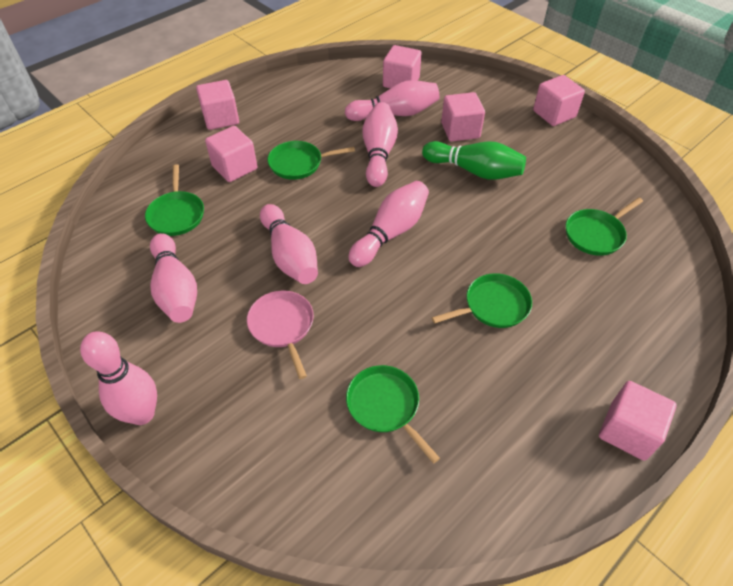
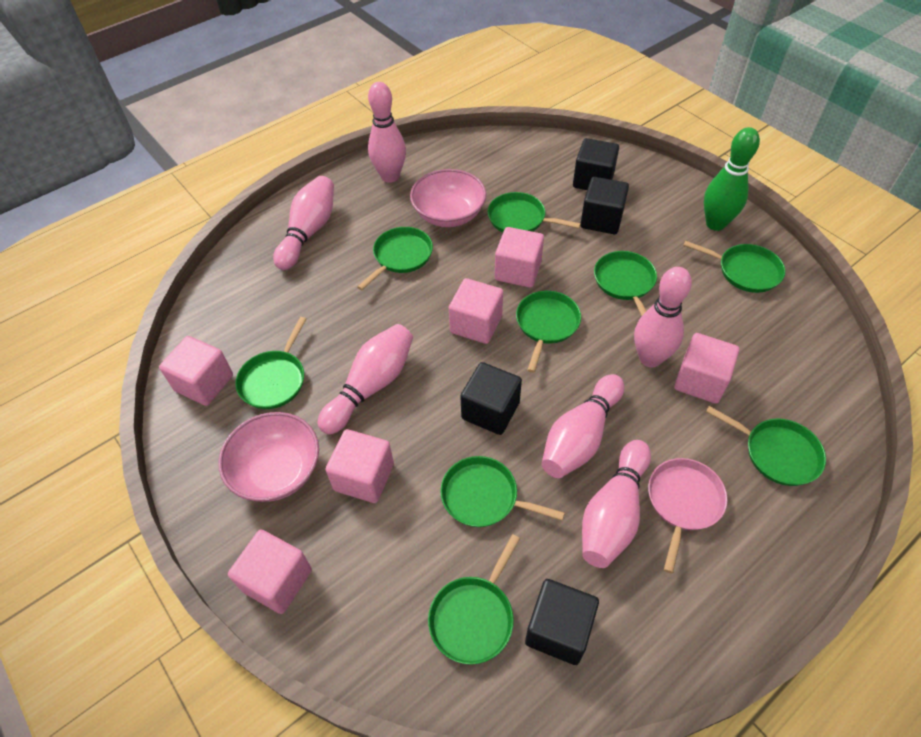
black cube: 0 -> 4
green pan: 5 -> 9
pink bowl: 0 -> 2

